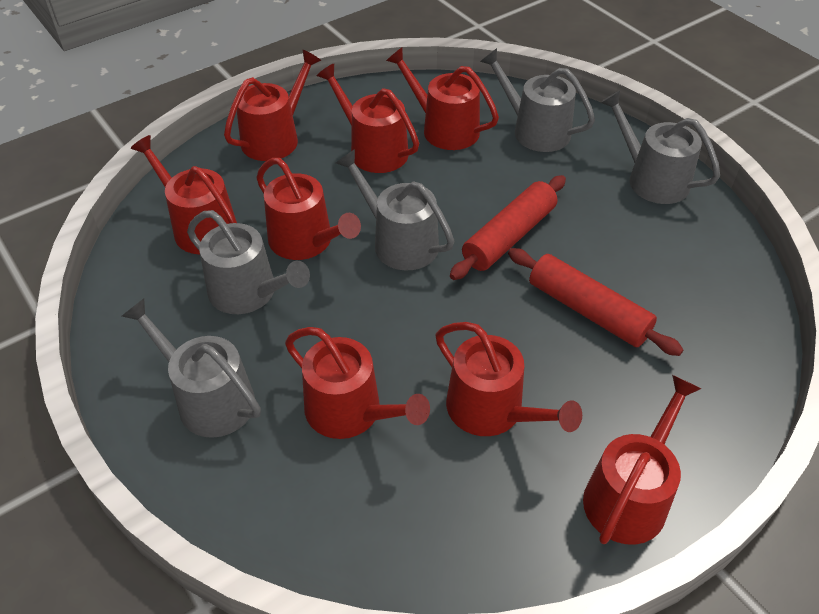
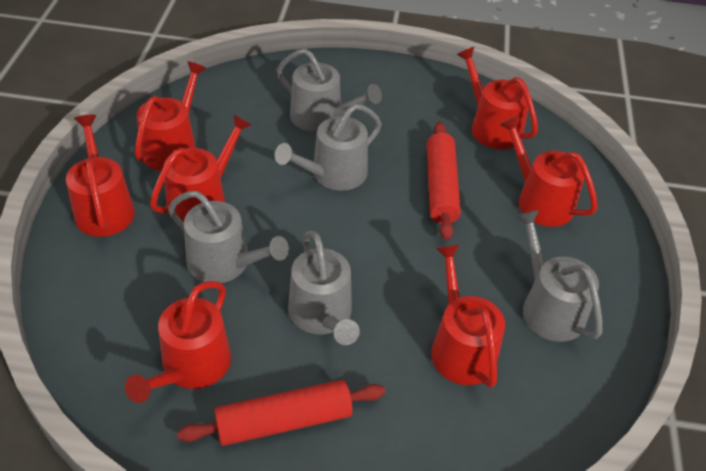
red watering can: 8 -> 7

